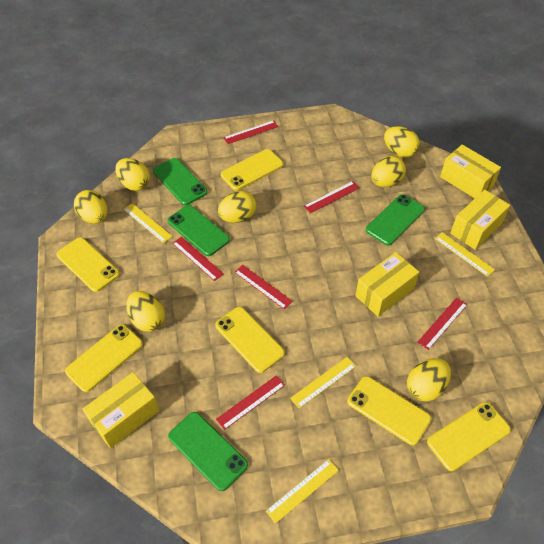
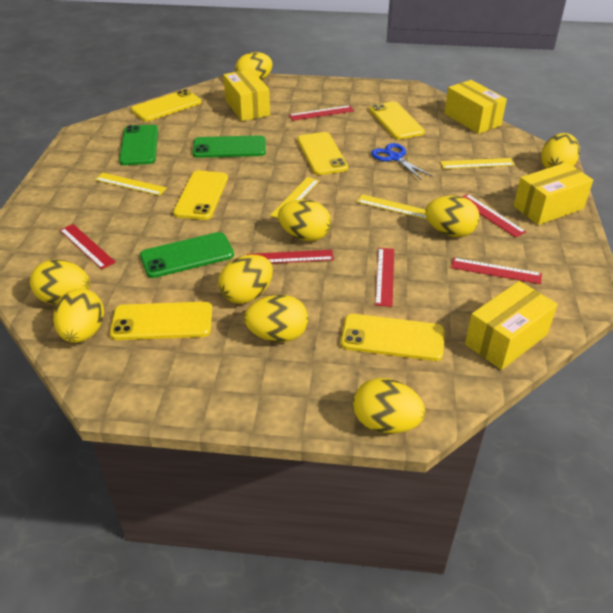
blue scissors: 0 -> 1
green phone: 4 -> 3
yellow egg: 7 -> 9

